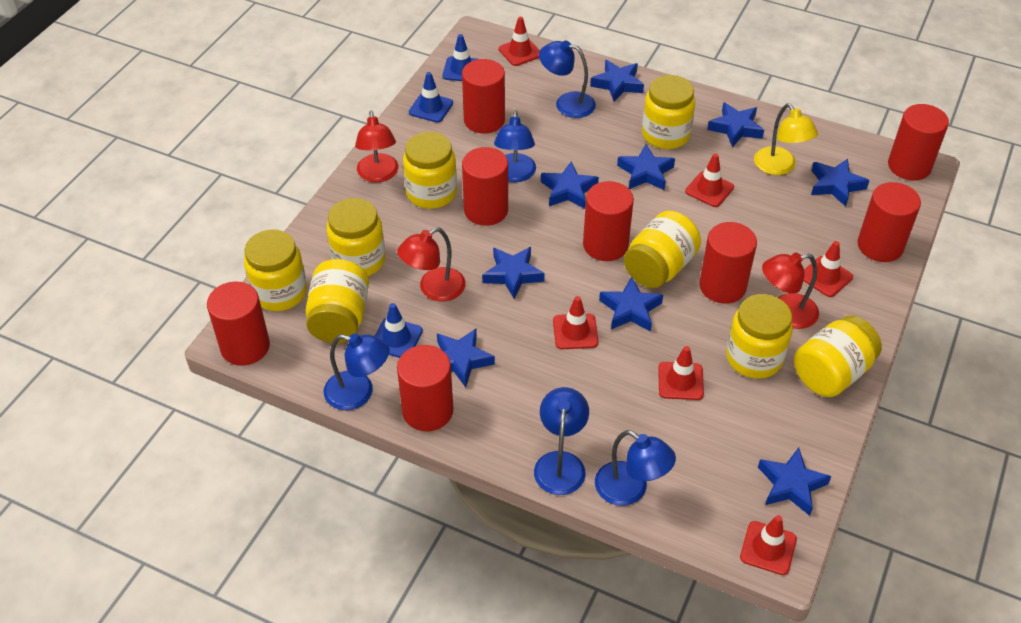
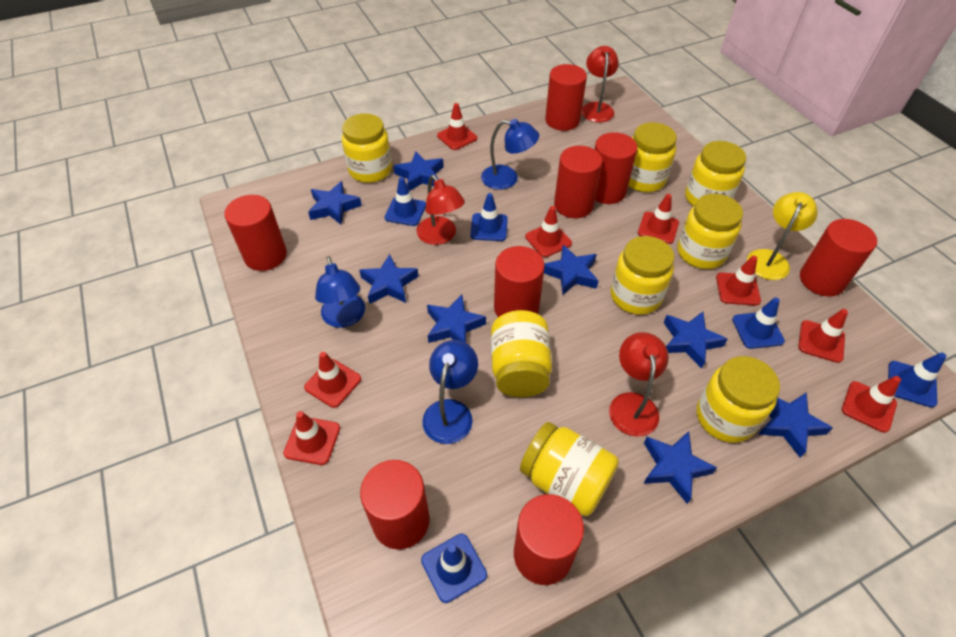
blue lamp: 5 -> 3
blue star: 9 -> 8
blue traffic cone: 3 -> 5
red traffic cone: 6 -> 8

